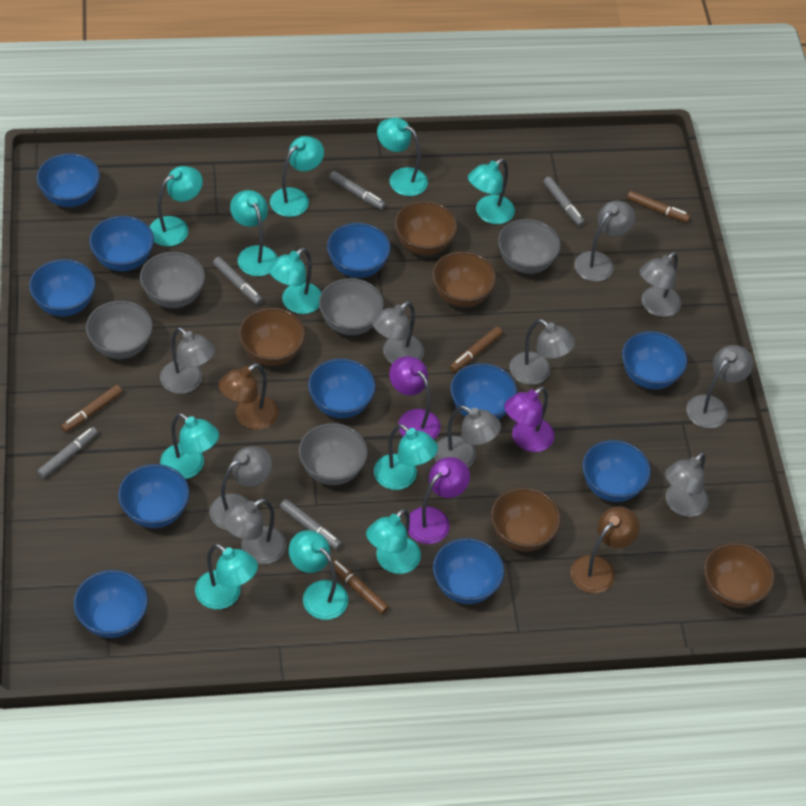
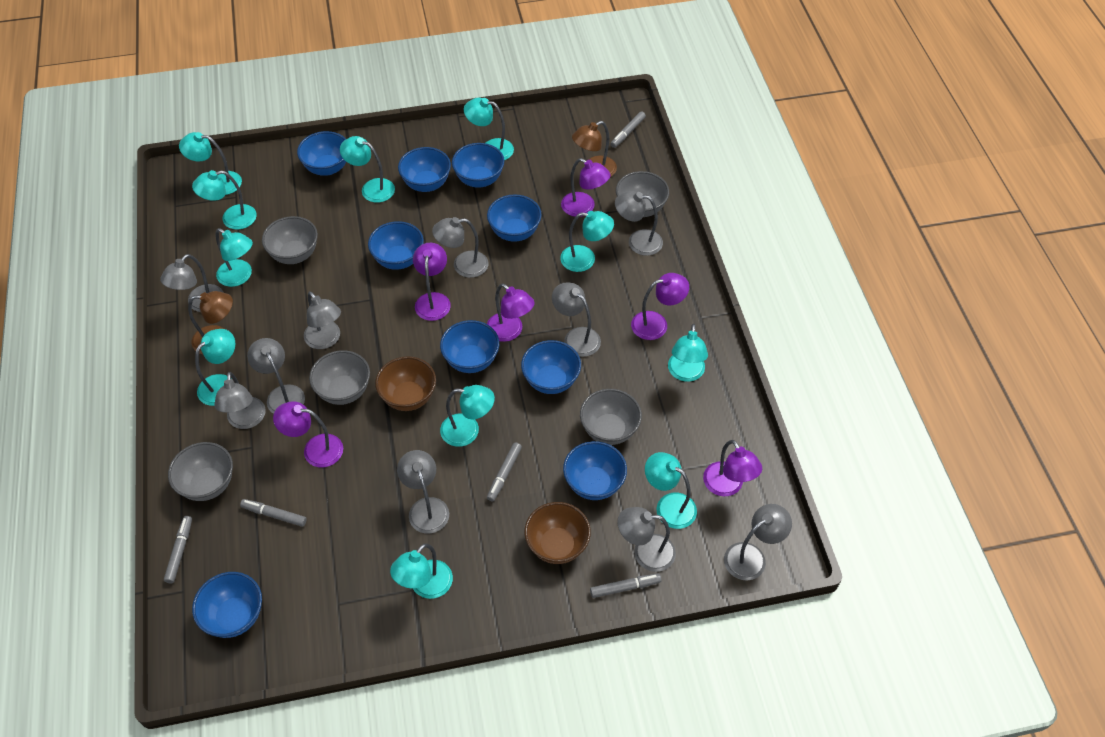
blue bowl: 11 -> 9
brown bowl: 5 -> 2
brown marker: 4 -> 0
purple lamp: 3 -> 6

